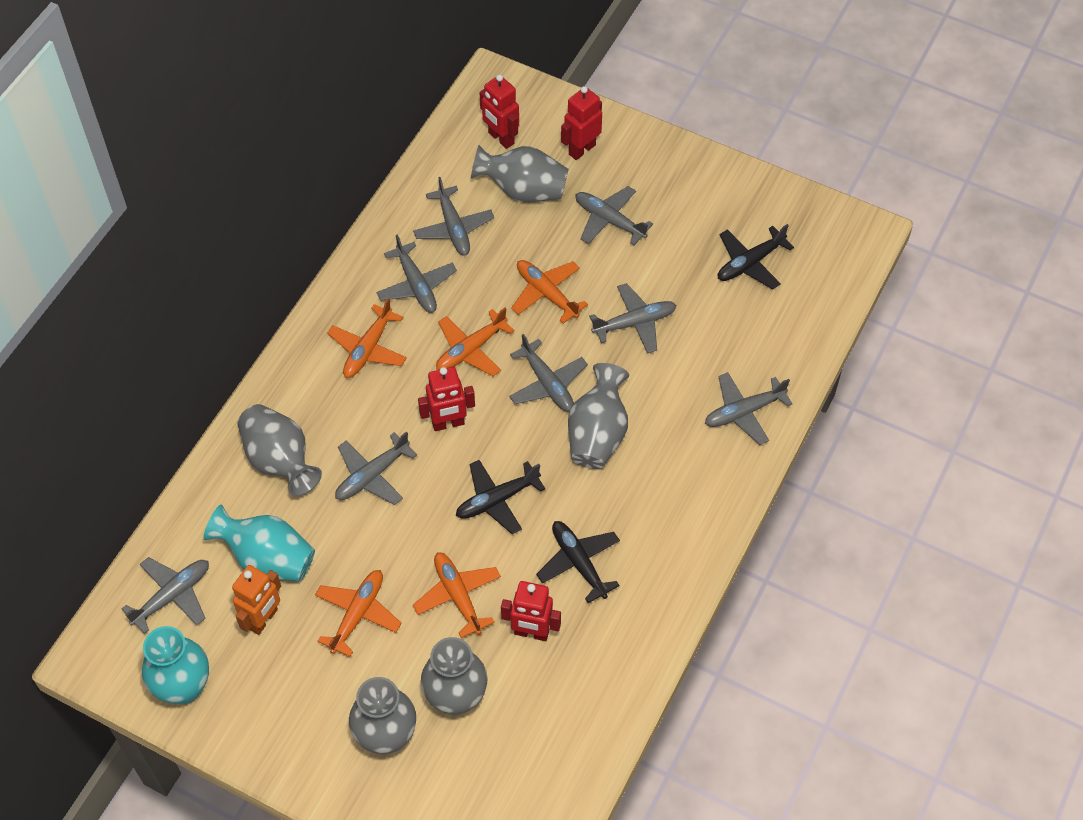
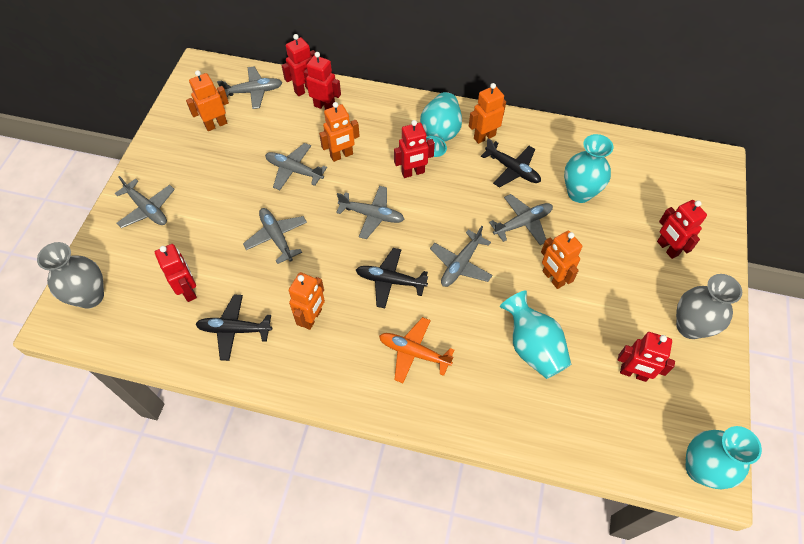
grey plane: 8 -> 7
grey vase: 5 -> 2
orange plane: 5 -> 1
orange robot: 1 -> 5
red robot: 4 -> 6
turquoise vase: 2 -> 4

